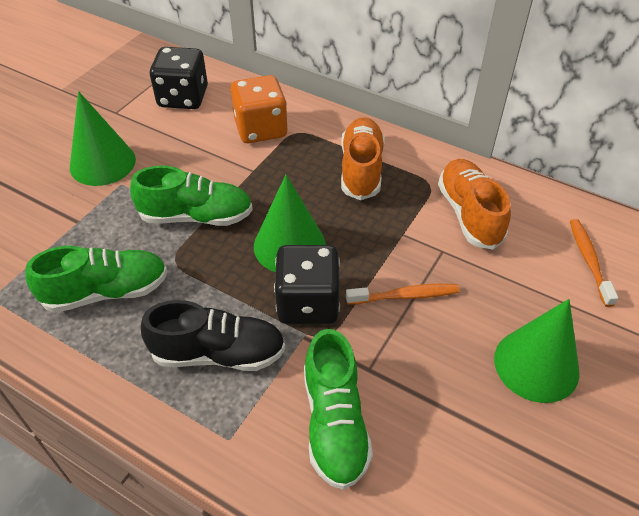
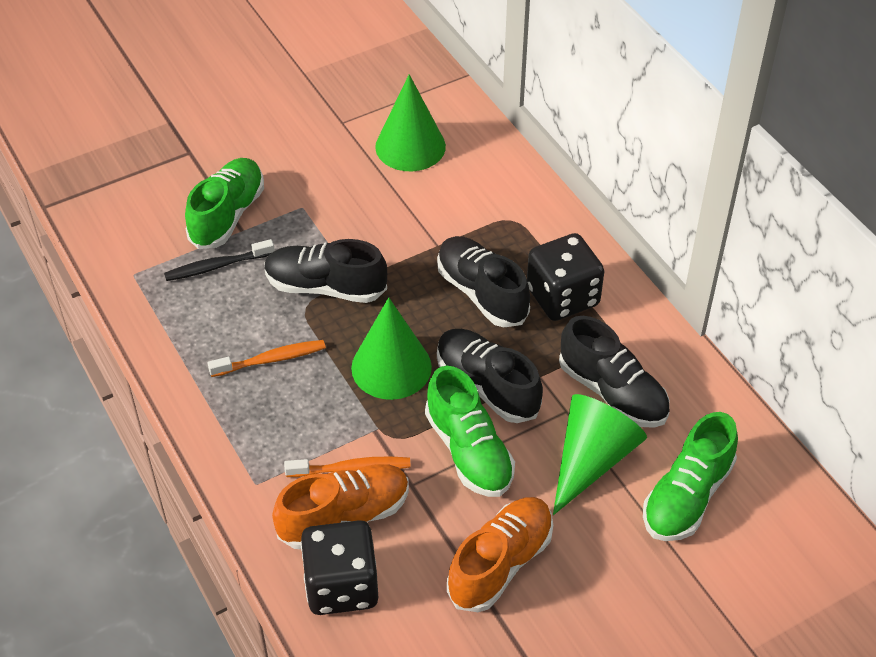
black shoe: 1 -> 4
black toothbrush: 0 -> 1
orange dice: 1 -> 0

